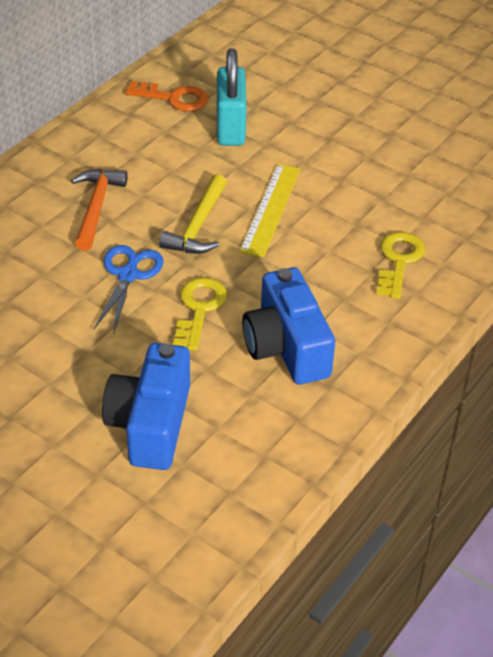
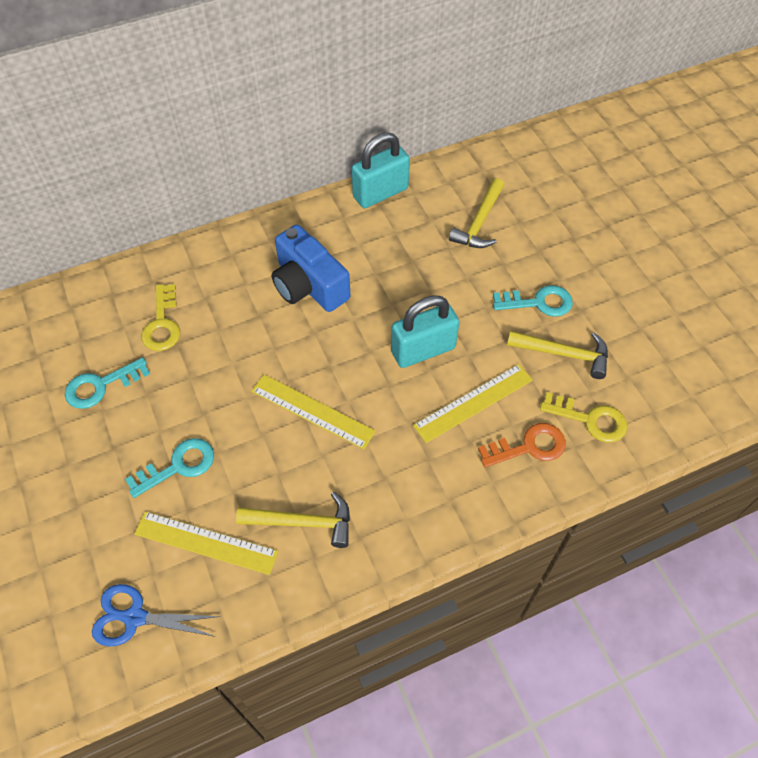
blue camera: 2 -> 1
orange hammer: 1 -> 0
turquoise key: 0 -> 3
turquoise padlock: 1 -> 2
yellow hammer: 1 -> 3
yellow ruler: 1 -> 3

